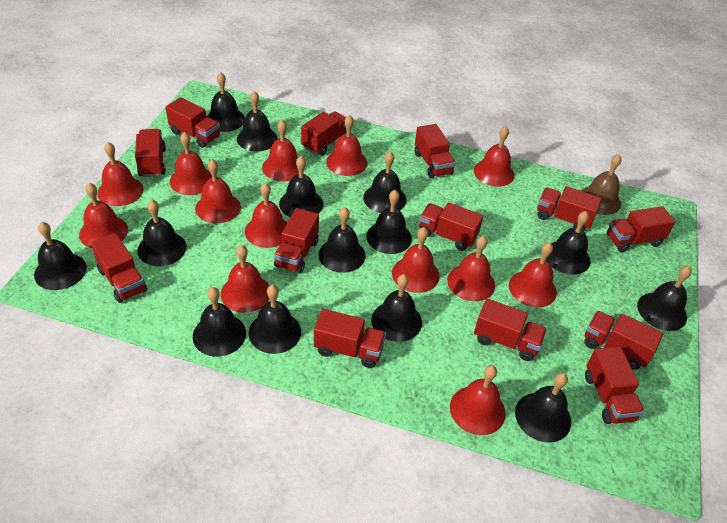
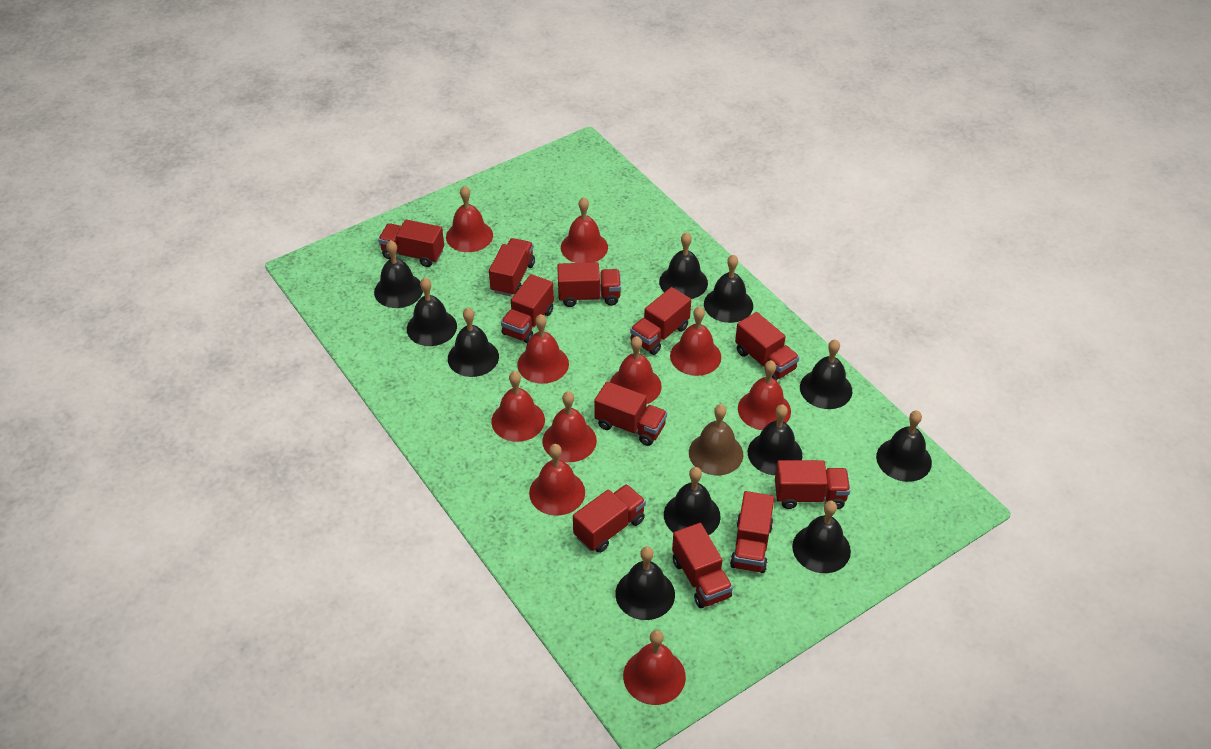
black bell: 14 -> 11
red bell: 13 -> 10
red truck: 13 -> 11

